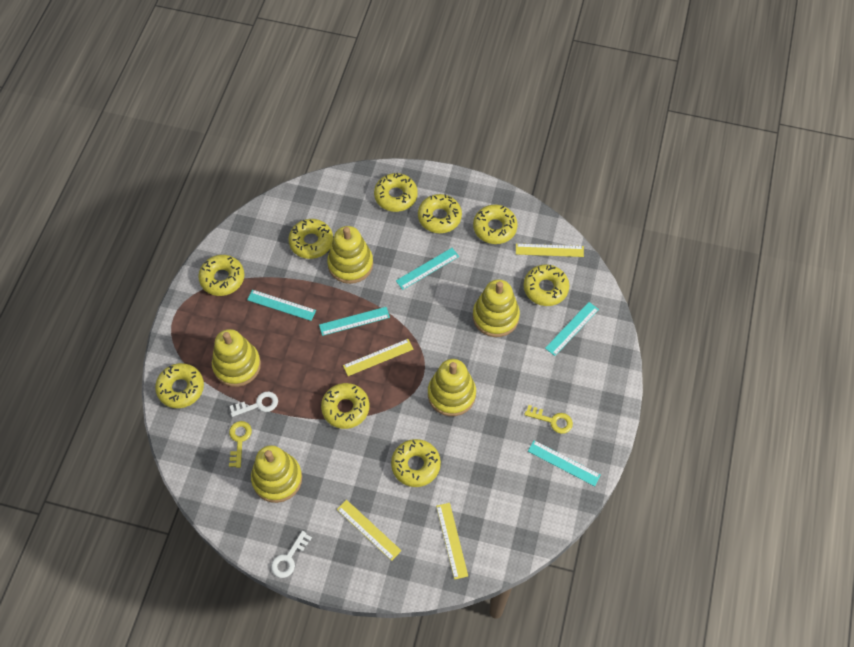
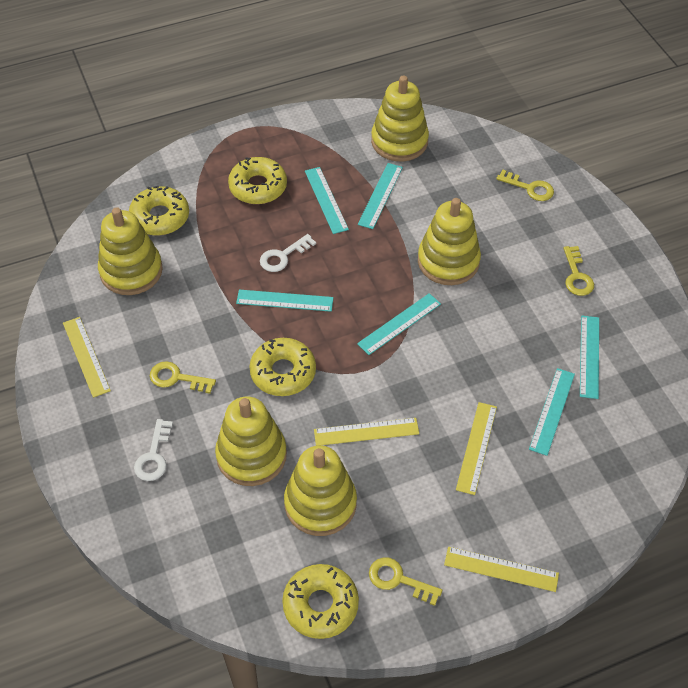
turquoise ruler: 5 -> 6
yellow donut: 9 -> 4
yellow key: 2 -> 4

